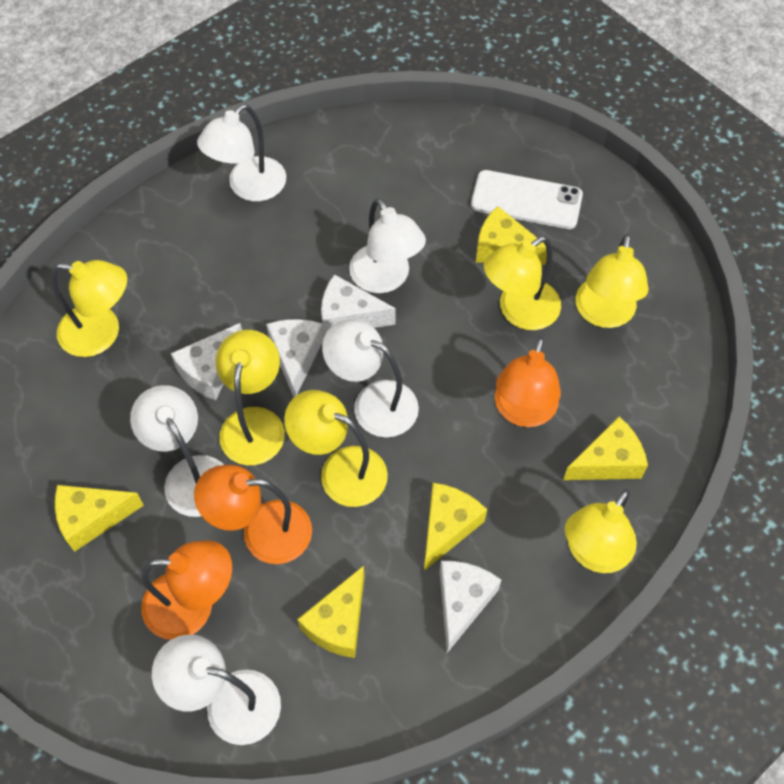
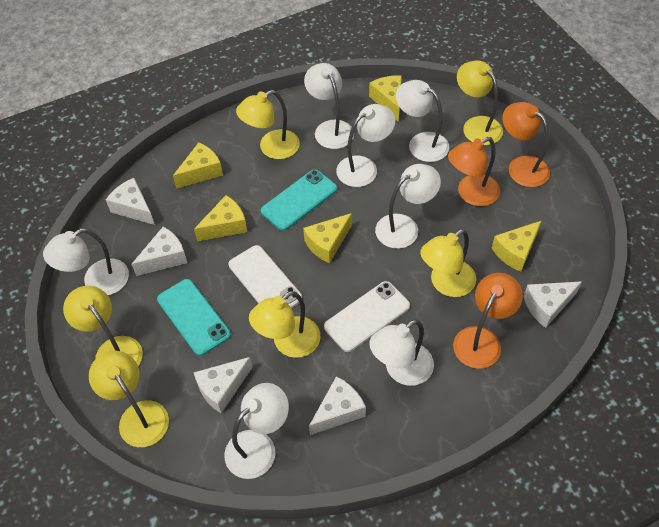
turquoise phone: 0 -> 2
white cheese: 4 -> 5
white lamp: 5 -> 7
white phone: 1 -> 2

